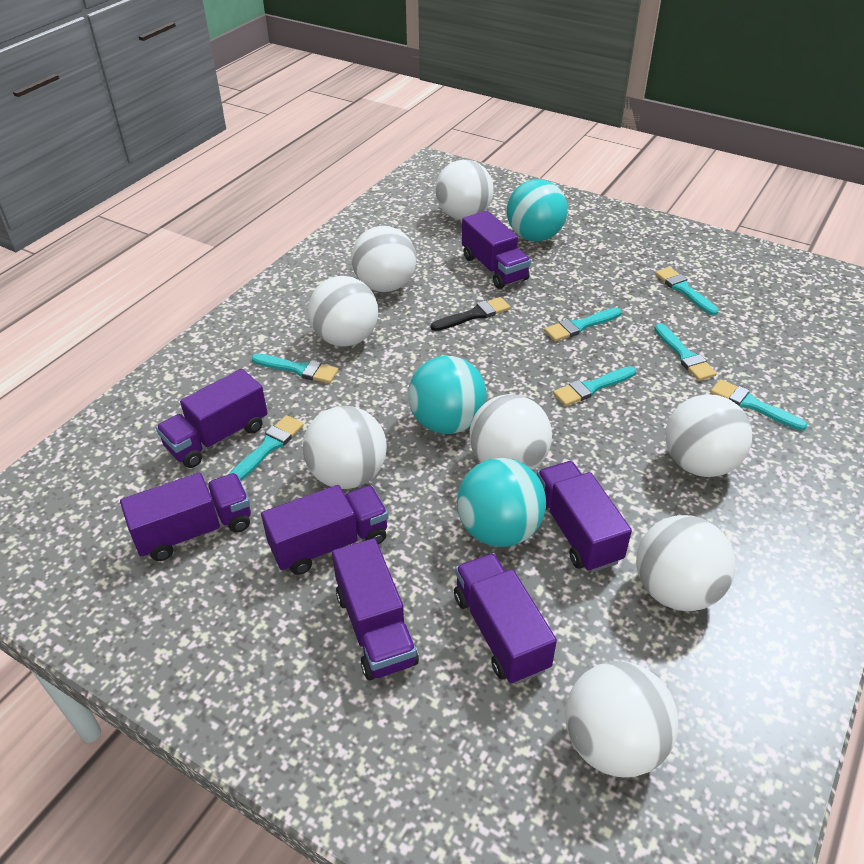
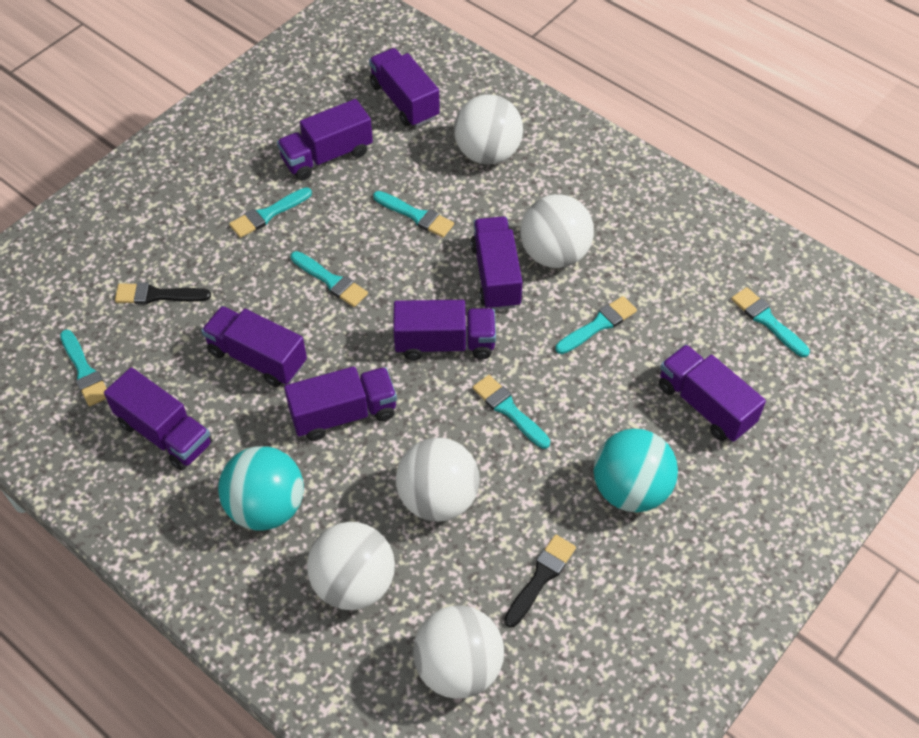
black brush: 1 -> 2
purple truck: 7 -> 8
turquoise ball: 3 -> 2
white ball: 8 -> 5

